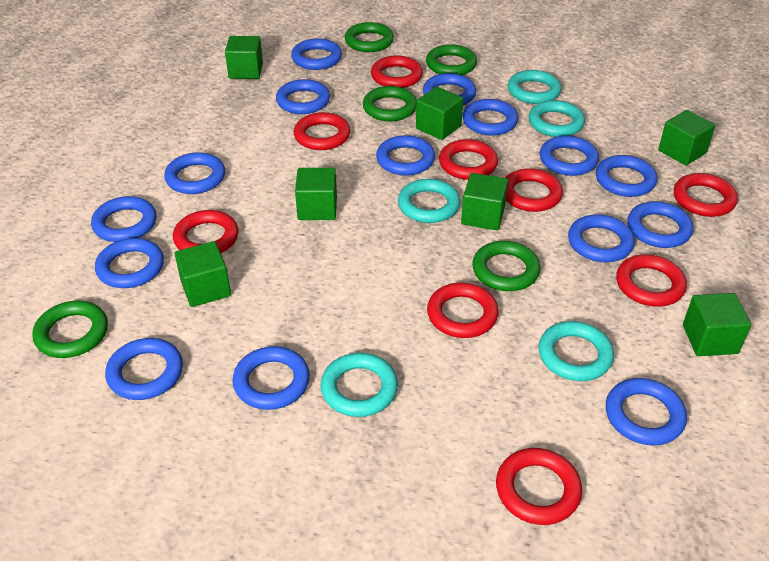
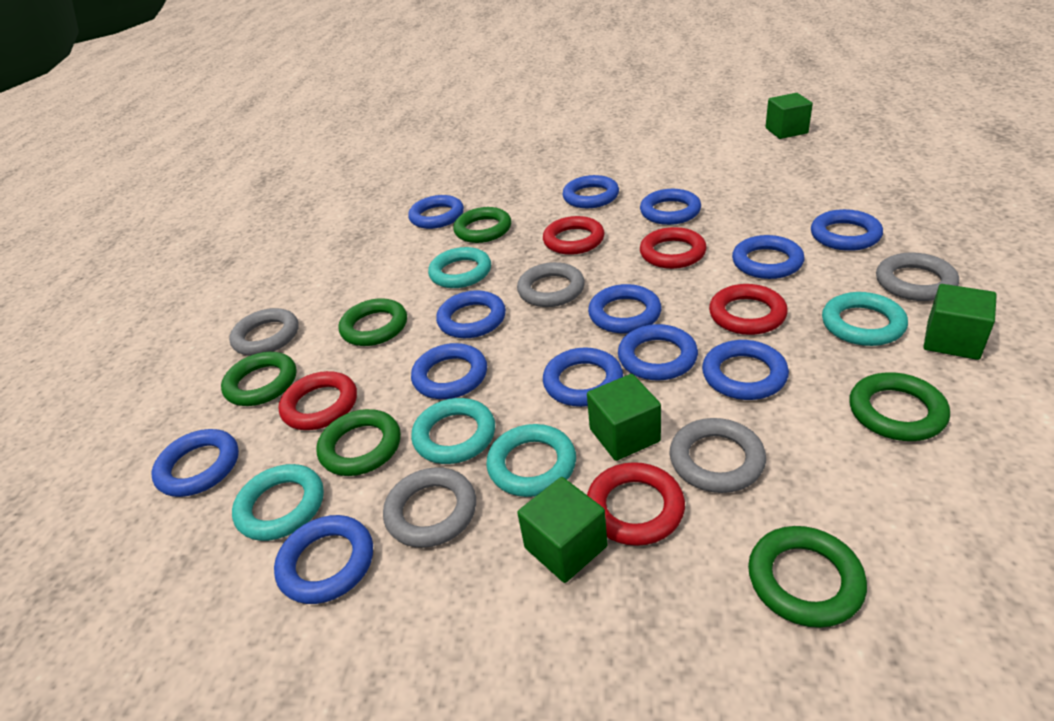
blue ring: 15 -> 13
green cube: 7 -> 4
green ring: 5 -> 6
grey ring: 0 -> 5
red ring: 9 -> 5

